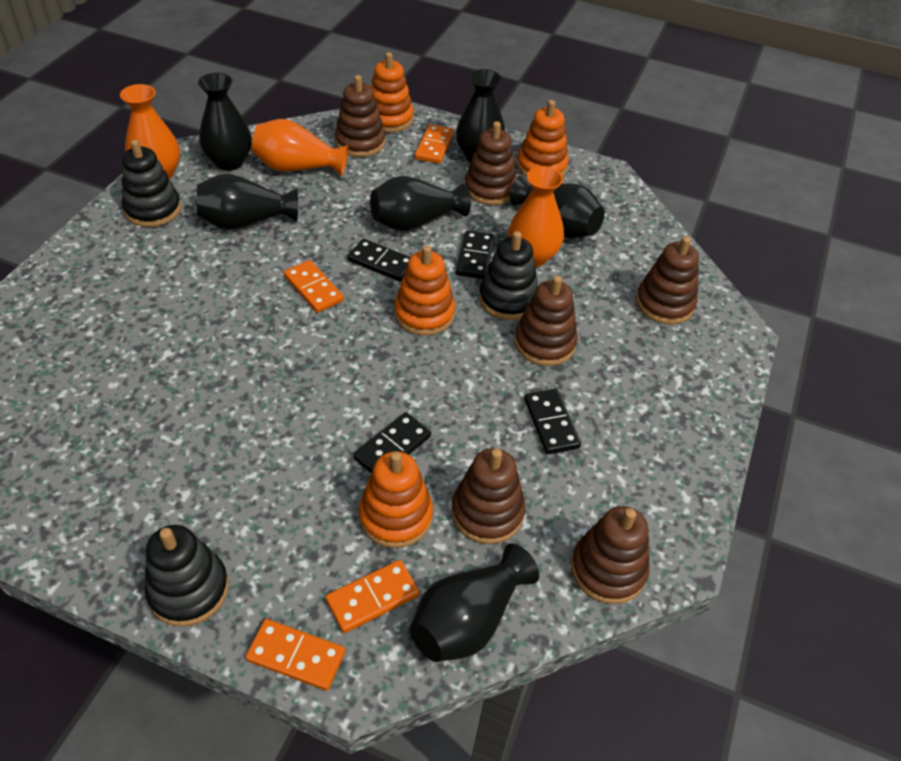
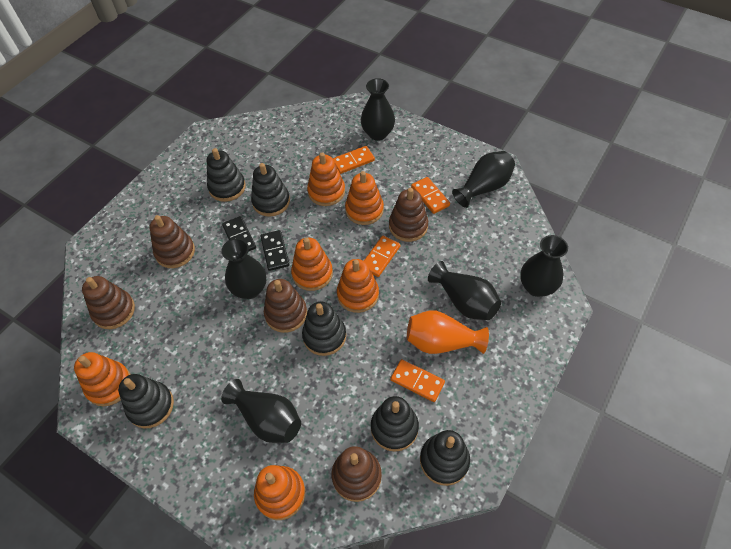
black domino: 4 -> 2
black stacking toy: 3 -> 6
brown stacking toy: 6 -> 5
orange stacking toy: 4 -> 6
orange vase: 3 -> 1

